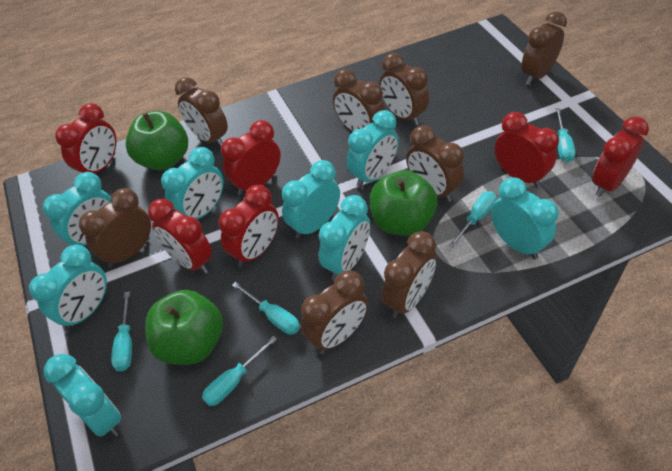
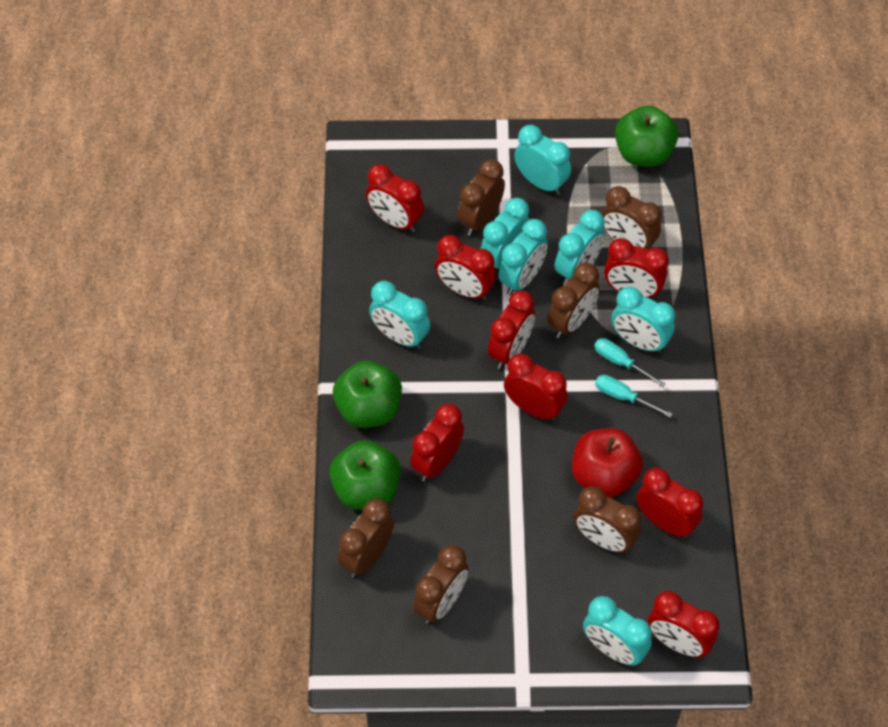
brown clock: 8 -> 6
red apple: 0 -> 1
red clock: 6 -> 8
turquoise clock: 8 -> 7
turquoise screwdriver: 5 -> 2

